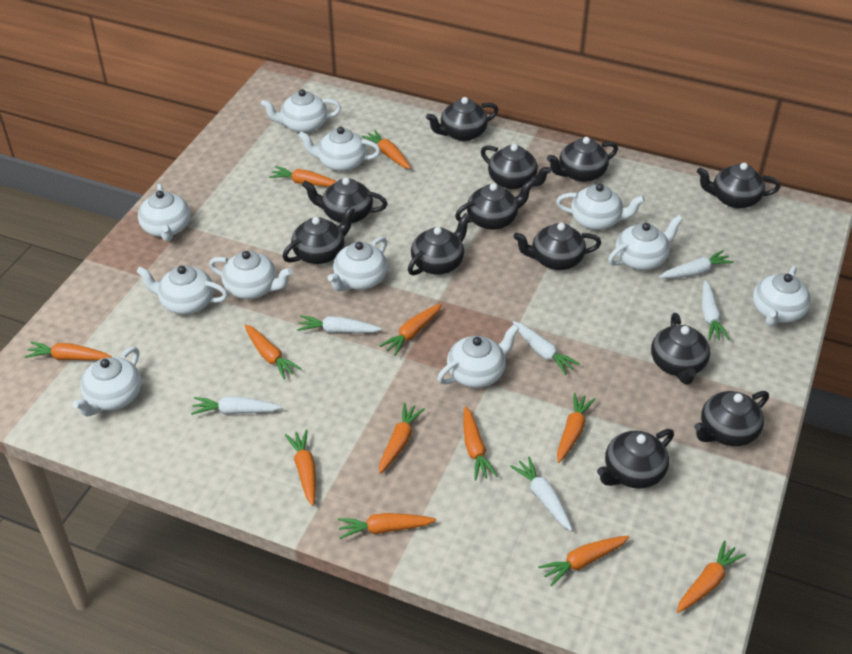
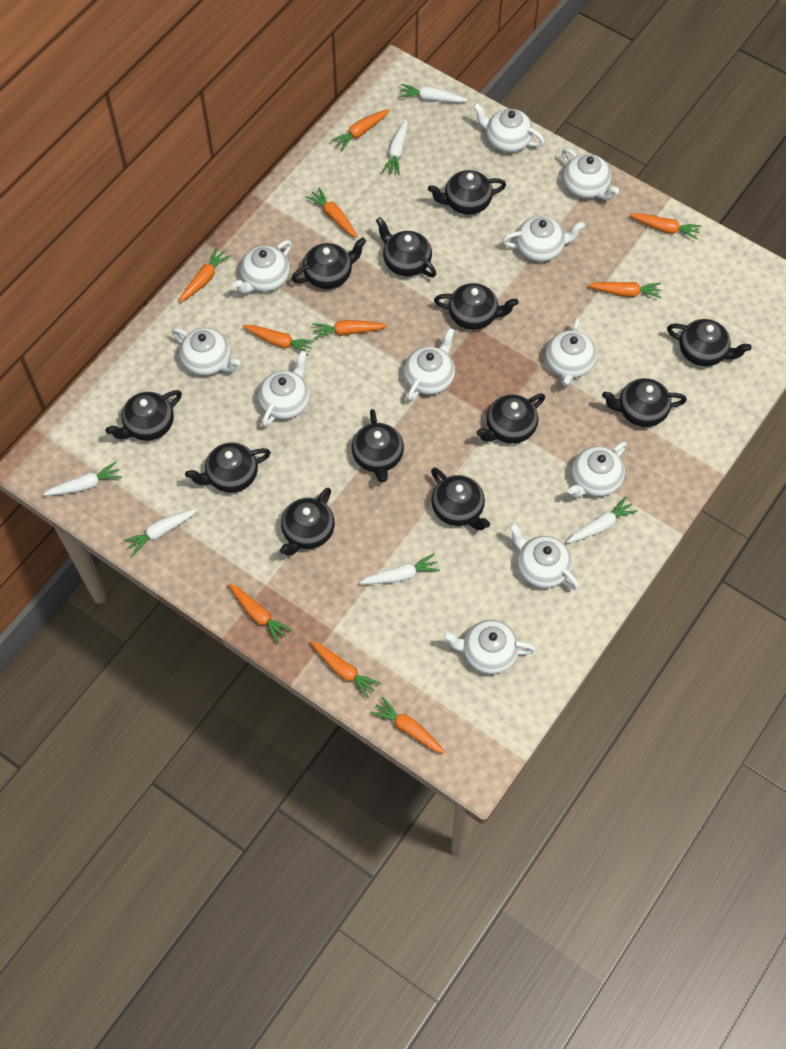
orange carrot: 12 -> 10

